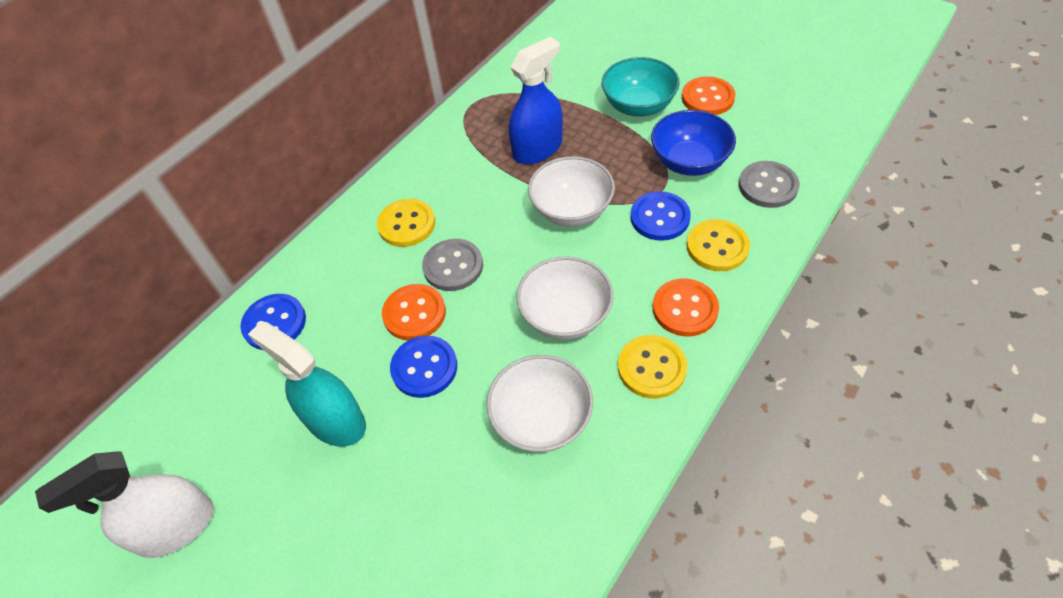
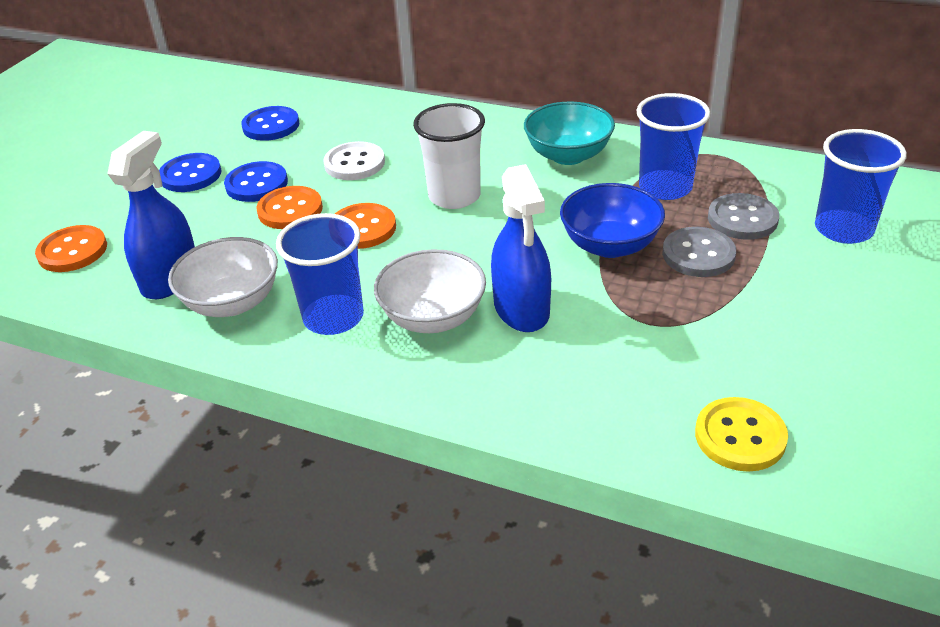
blue cup: 0 -> 3
blue spray bottle: 1 -> 2
turquoise spray bottle: 1 -> 0
white bowl: 3 -> 2
white button: 0 -> 1
white cup: 0 -> 1
white spray bottle: 1 -> 0
yellow button: 3 -> 1

